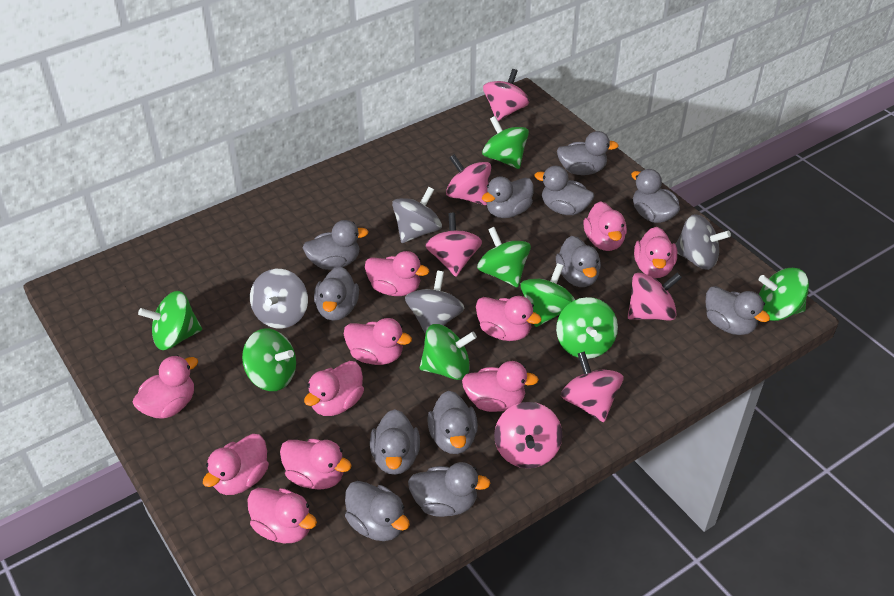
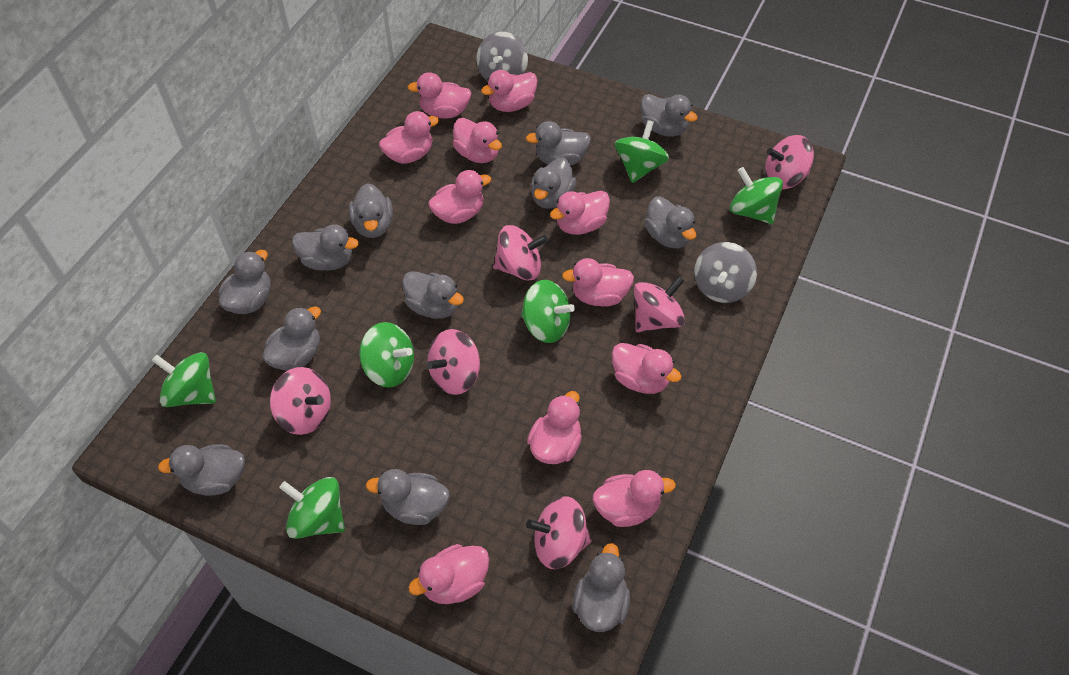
green spinning top: 8 -> 6
grey spinning top: 4 -> 2

